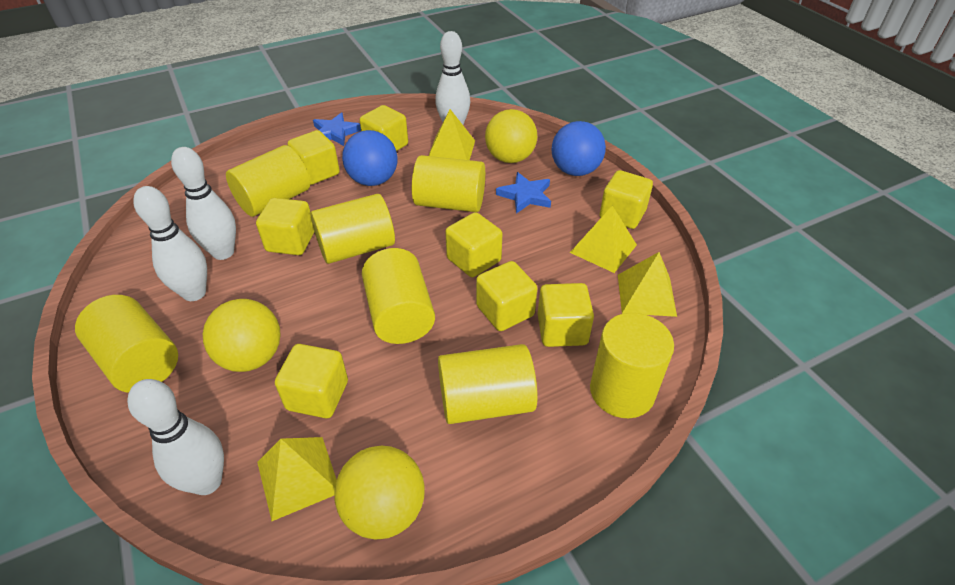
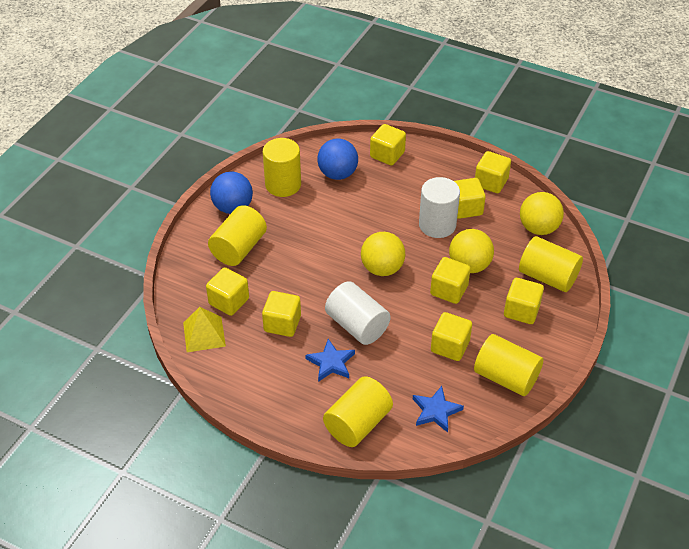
white bowling pin: 4 -> 0
white cylinder: 0 -> 2
yellow cylinder: 7 -> 5
yellow pyramid: 4 -> 1

